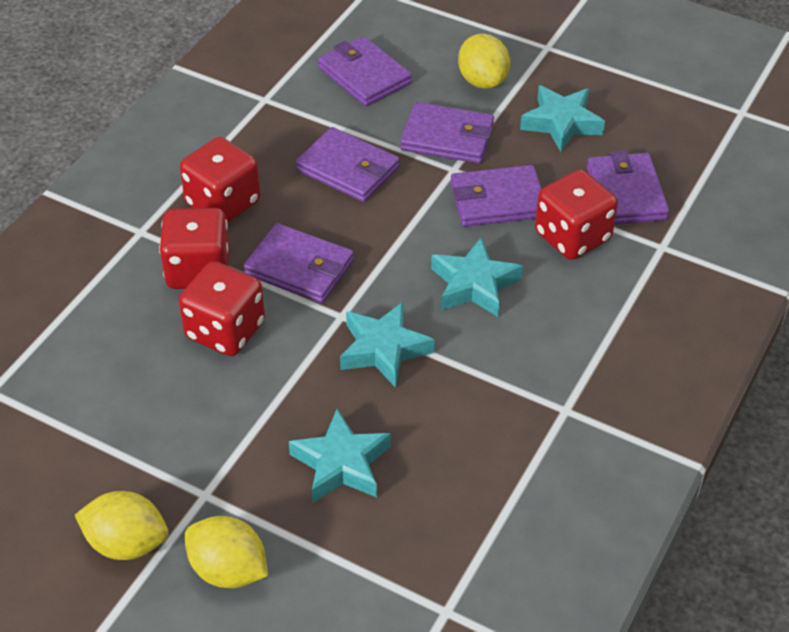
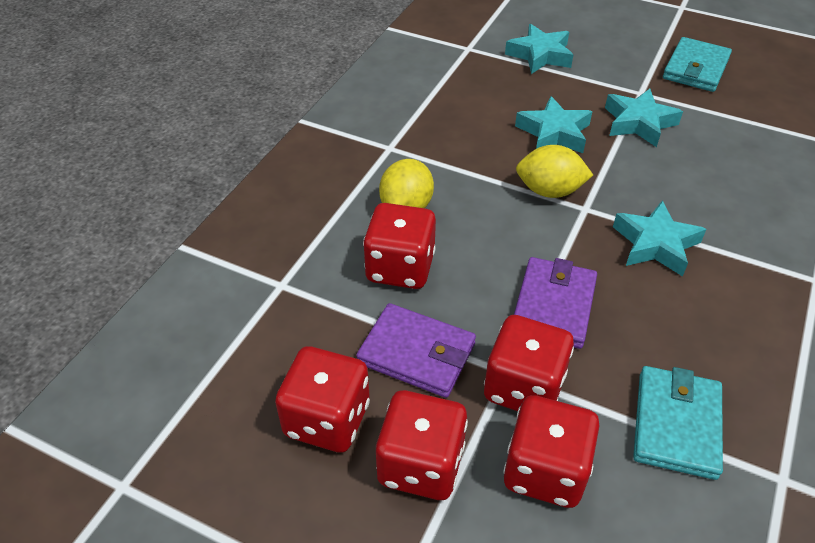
purple wallet: 6 -> 2
red dice: 4 -> 5
turquoise wallet: 0 -> 2
yellow lemon: 3 -> 2

